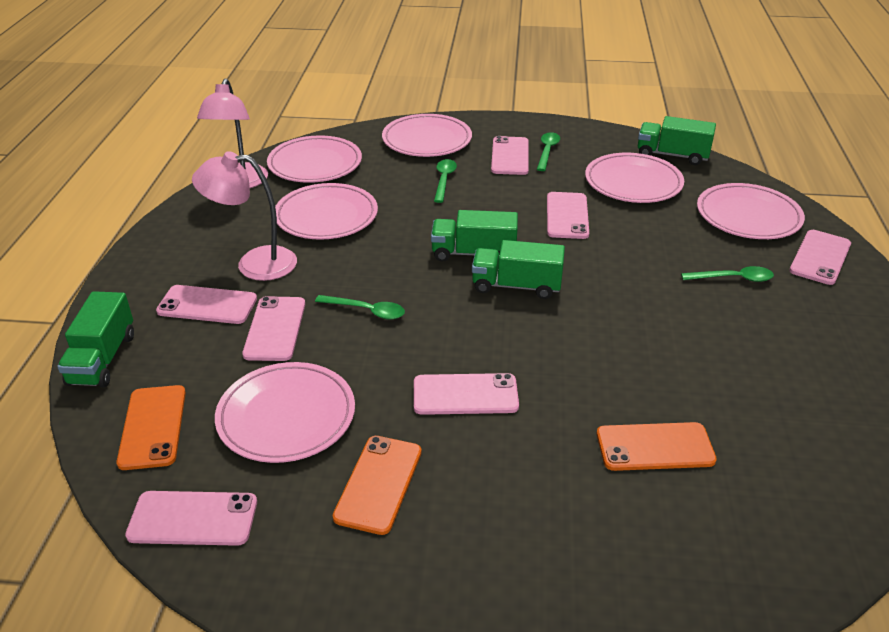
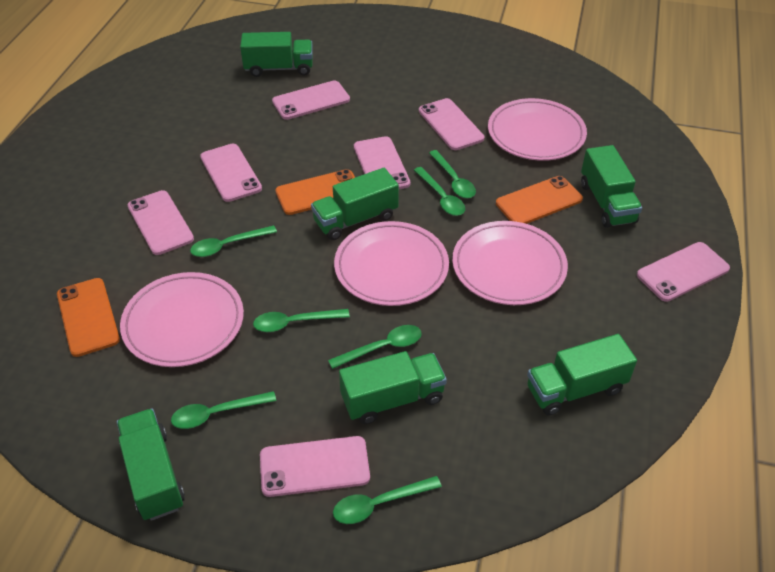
green spoon: 4 -> 7
green truck: 4 -> 6
pink lamp: 2 -> 0
pink plate: 6 -> 4

